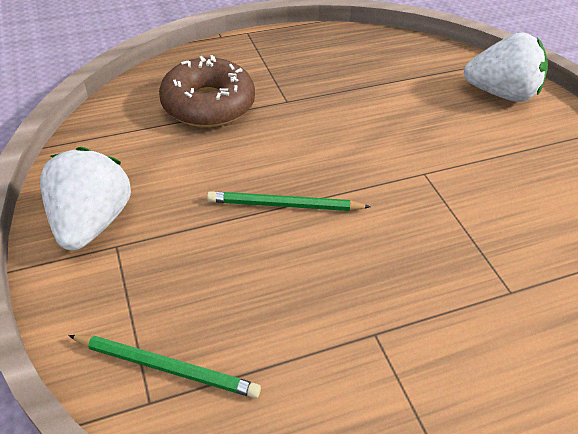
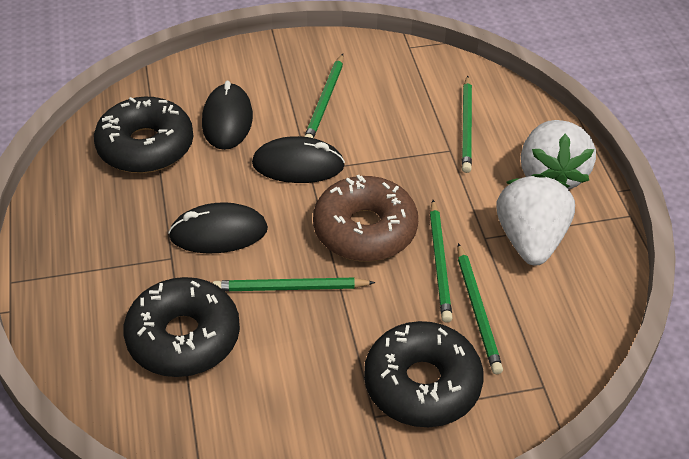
black donut: 0 -> 3
black mouse: 0 -> 3
green pencil: 2 -> 5

